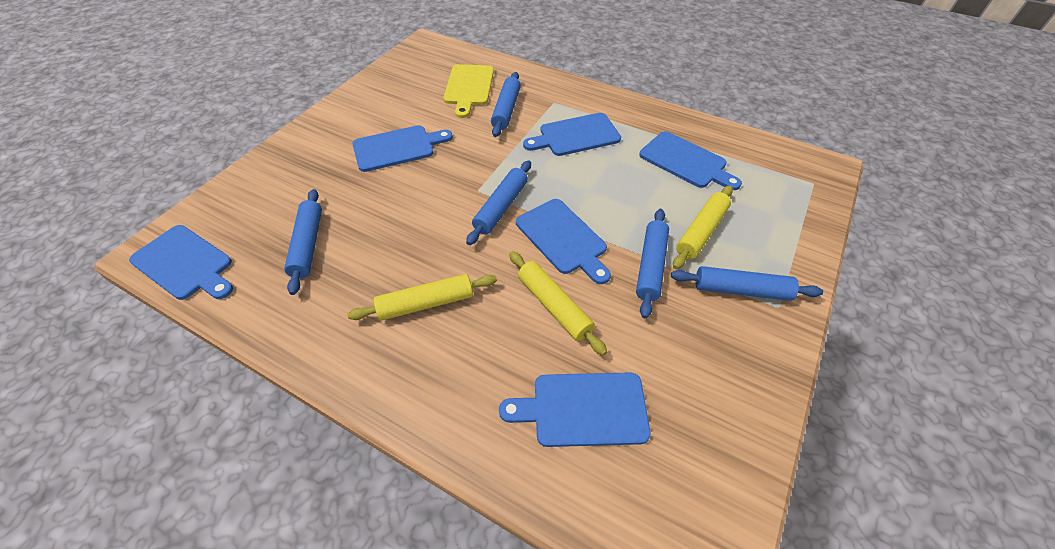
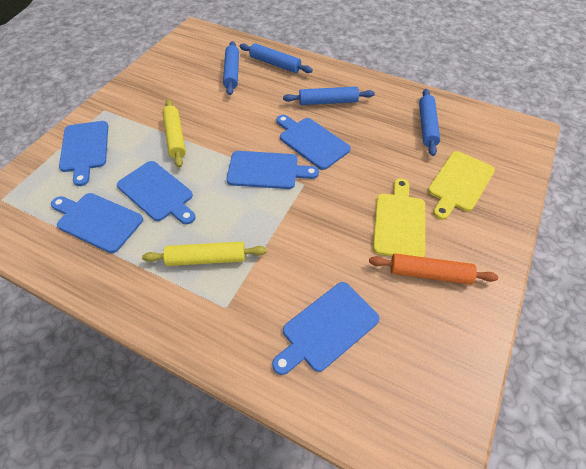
blue rolling pin: 5 -> 4
orange rolling pin: 0 -> 1
yellow cutting board: 1 -> 2
yellow rolling pin: 3 -> 2

